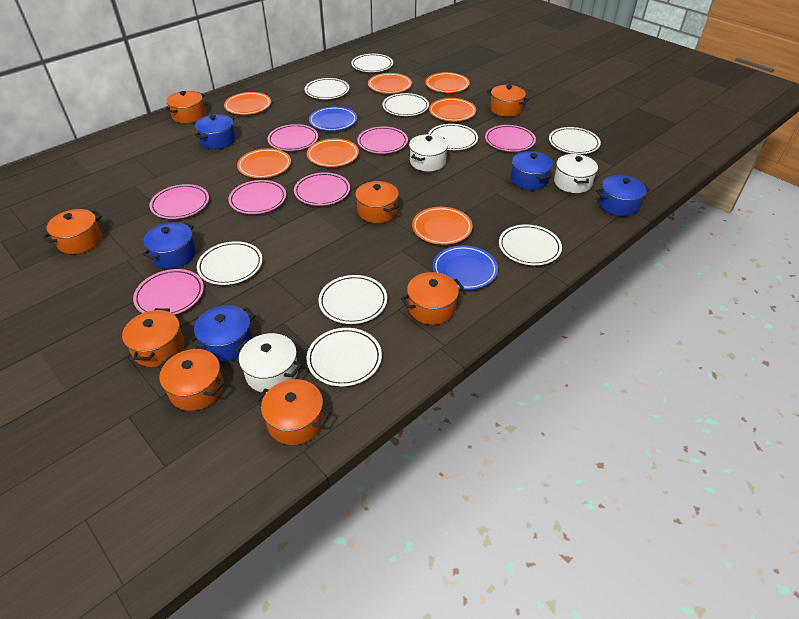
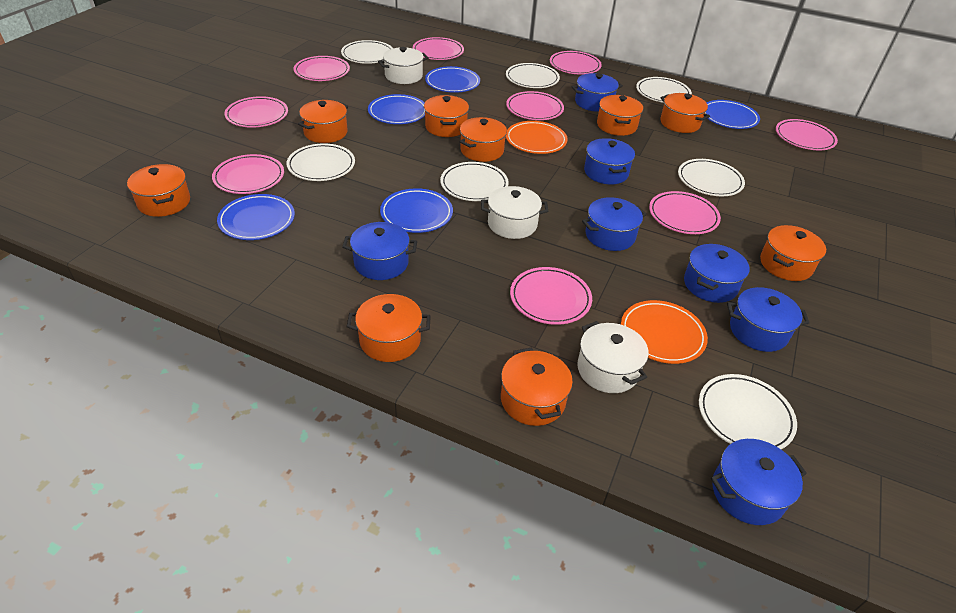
blue plate: 2 -> 5
blue pot: 5 -> 7
orange plate: 7 -> 2
orange pot: 8 -> 9
pink plate: 7 -> 9
white plate: 9 -> 7

